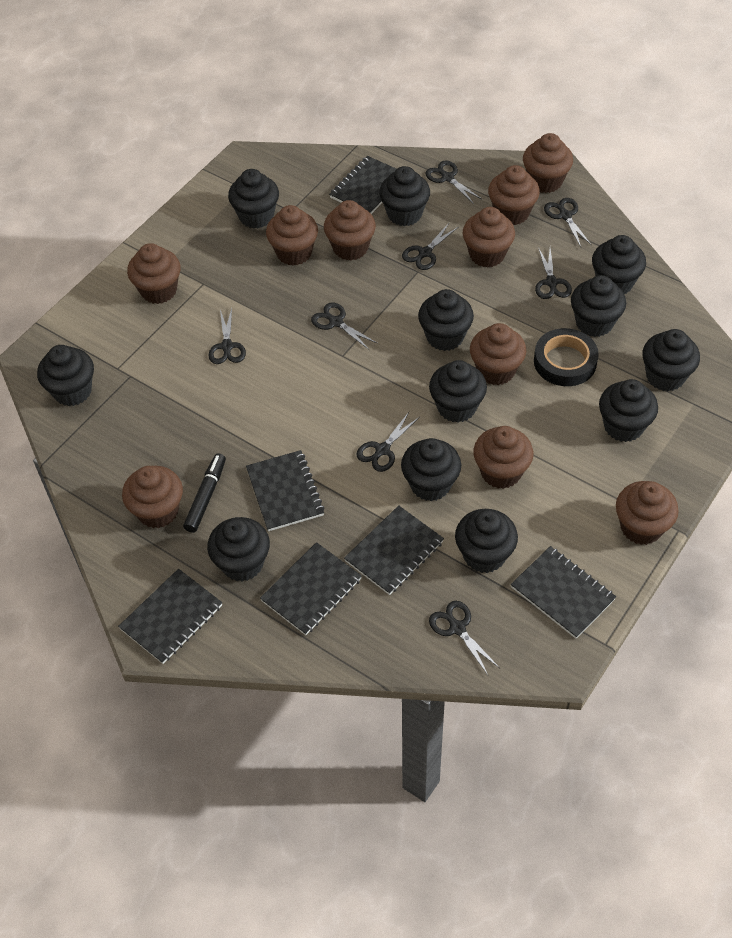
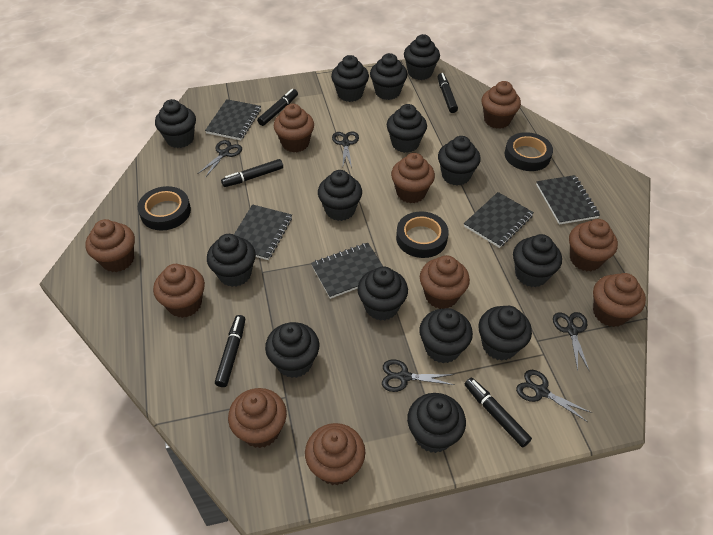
black cupcake: 12 -> 14
black marker: 1 -> 5
black notebook: 6 -> 5
black scissors: 8 -> 5
black tape: 1 -> 3

